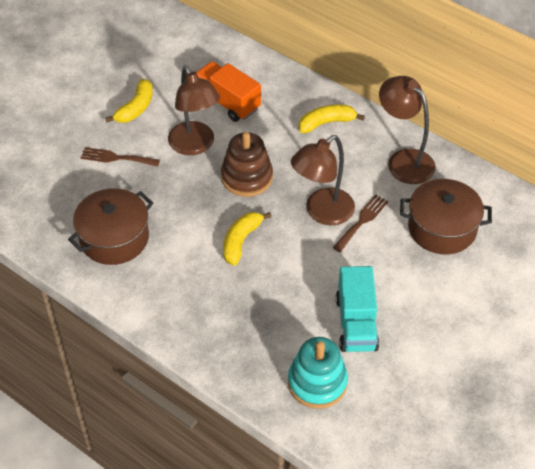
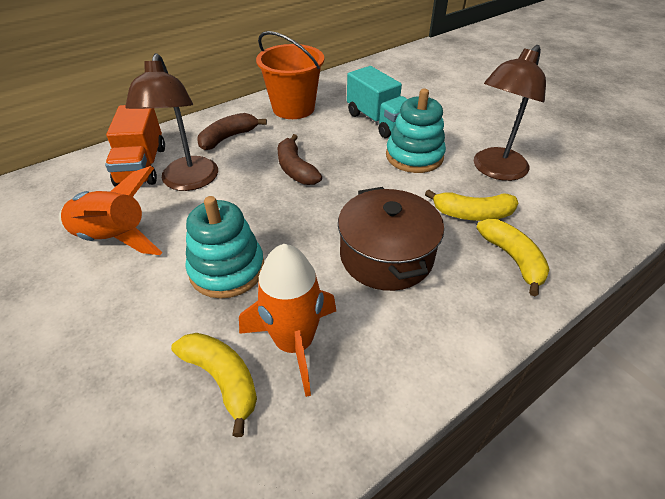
brown banana: 0 -> 2
brown fork: 2 -> 0
brown lamp: 3 -> 2
brown pot: 2 -> 1
brown stacking toy: 1 -> 0
orange bucket: 0 -> 1
orange rocket: 0 -> 2
turquoise stacking toy: 1 -> 2

